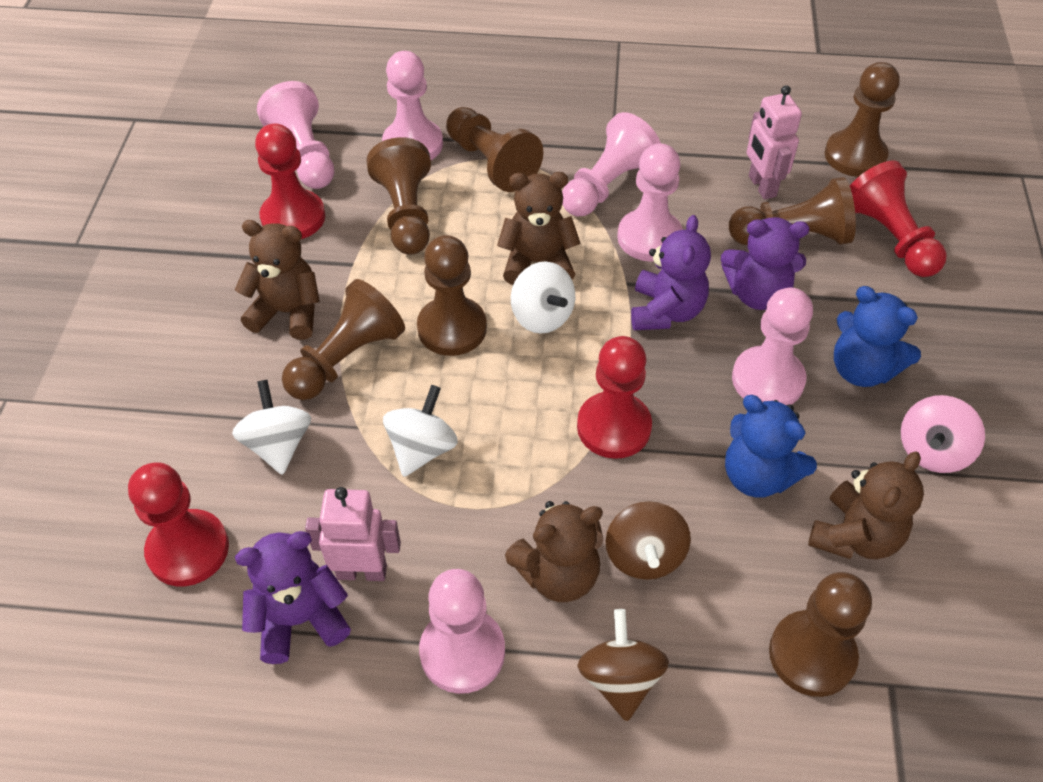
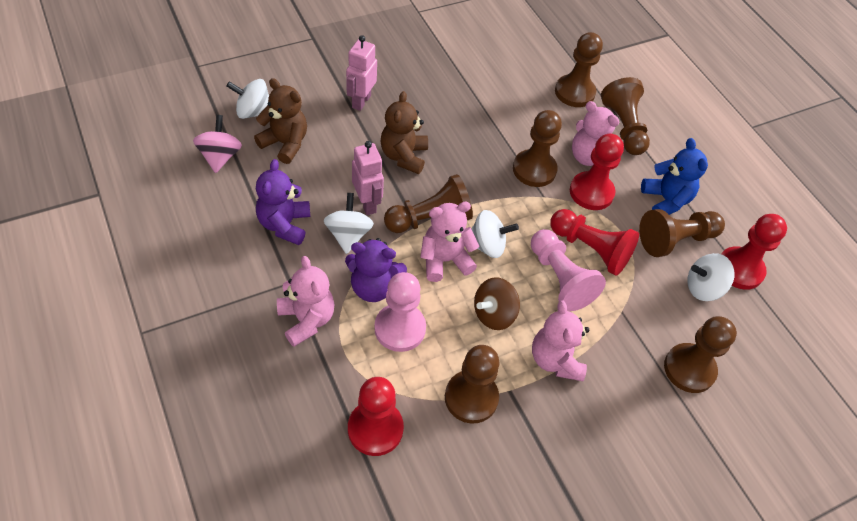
blue teddy bear: 2 -> 1
brown spinning top: 2 -> 1
brown teddy bear: 4 -> 2
pink pawn: 6 -> 2
pink teddy bear: 0 -> 4
purple teddy bear: 3 -> 2
white spinning top: 3 -> 4

